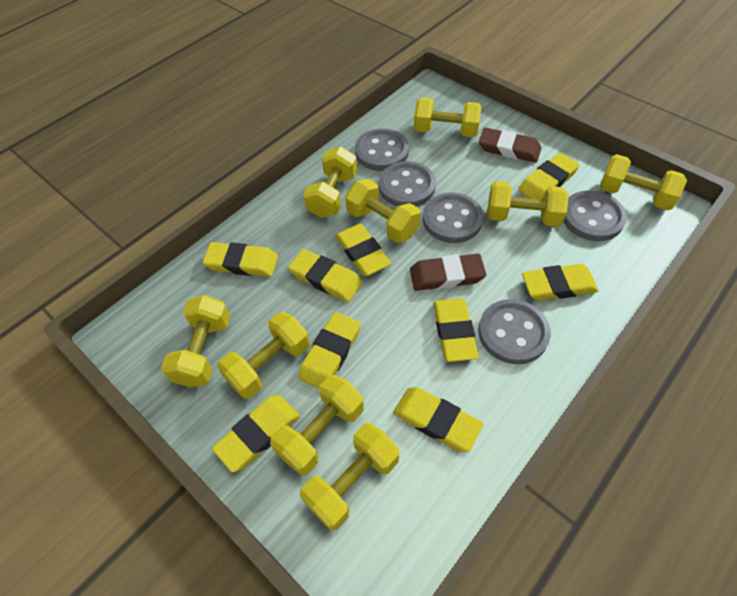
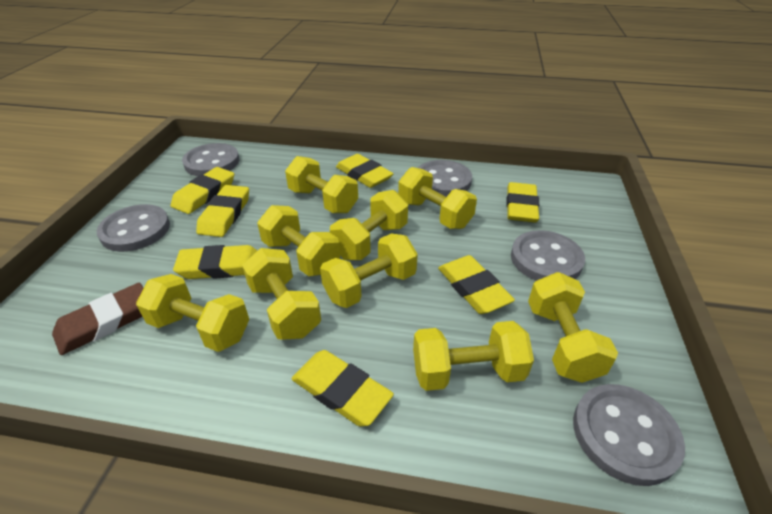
brown eraser: 2 -> 1
yellow eraser: 9 -> 7

